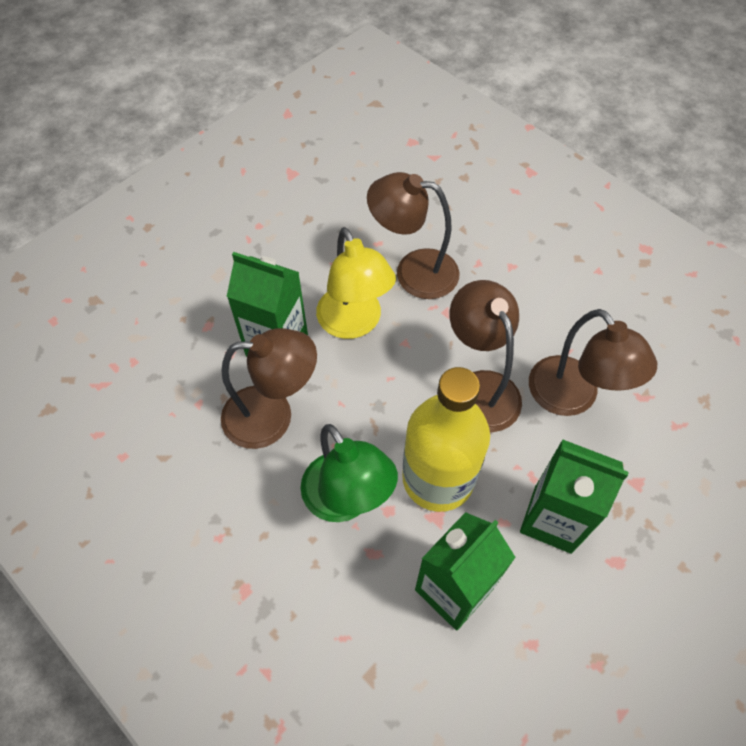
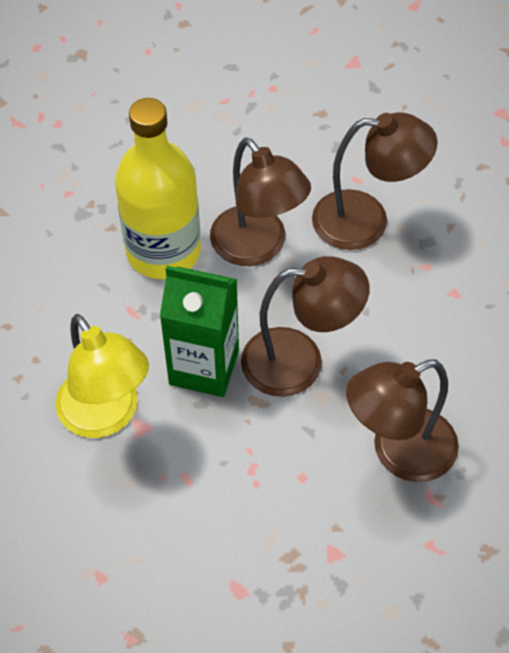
green carton: 3 -> 1
green lamp: 1 -> 0

